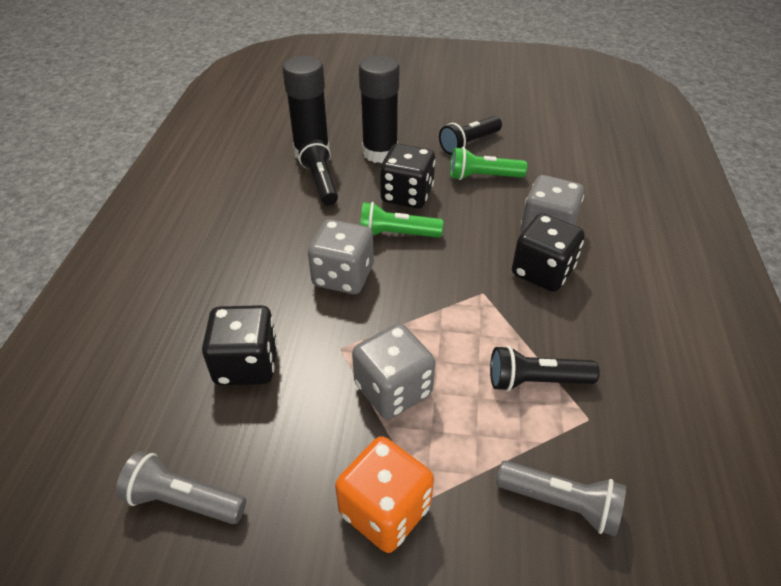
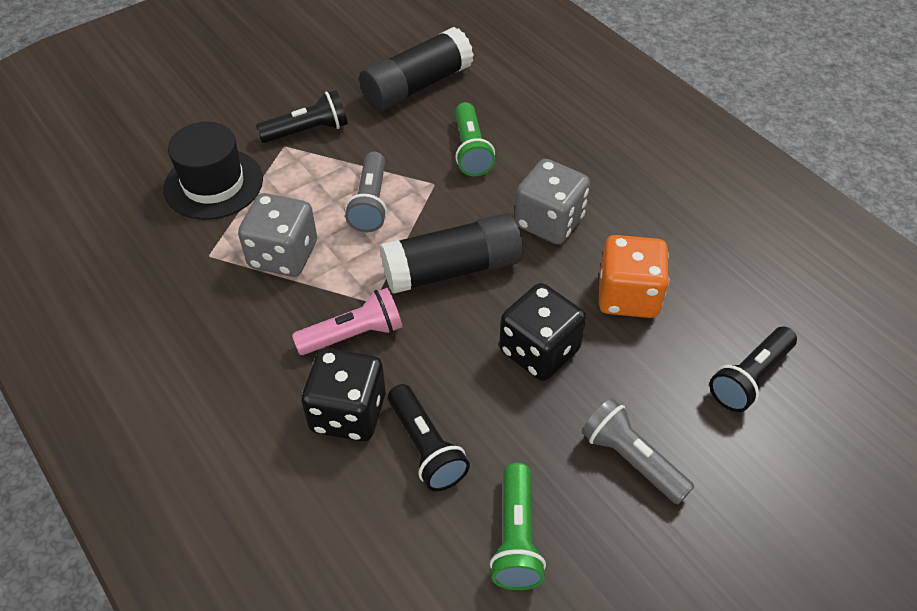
black dice: 3 -> 2
black hat: 0 -> 1
grey dice: 3 -> 2
pink flashlight: 0 -> 1

